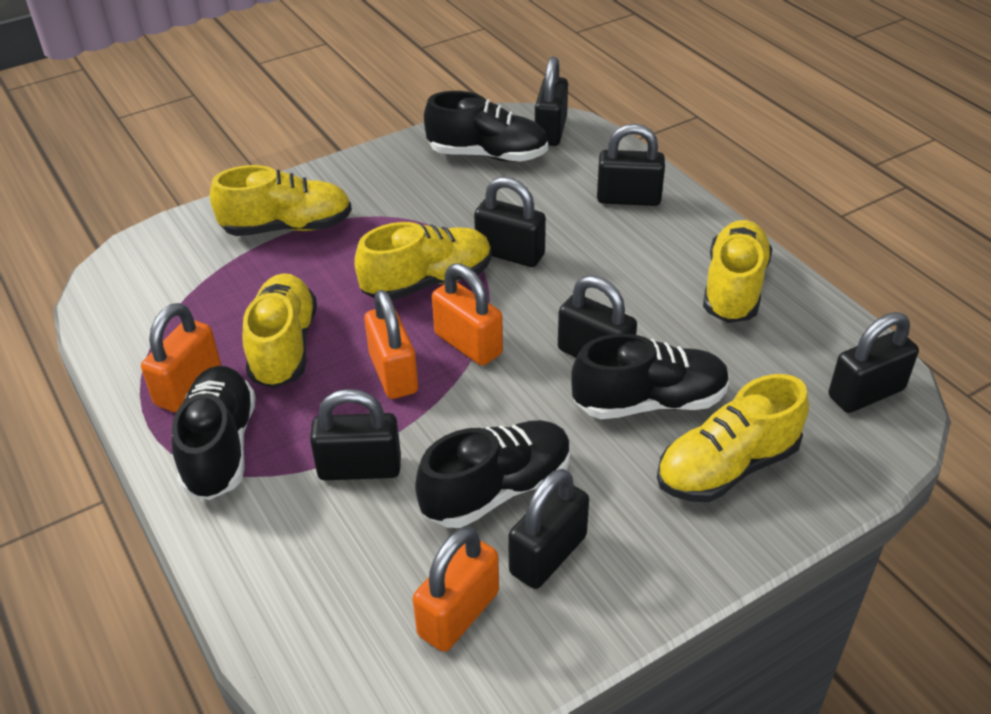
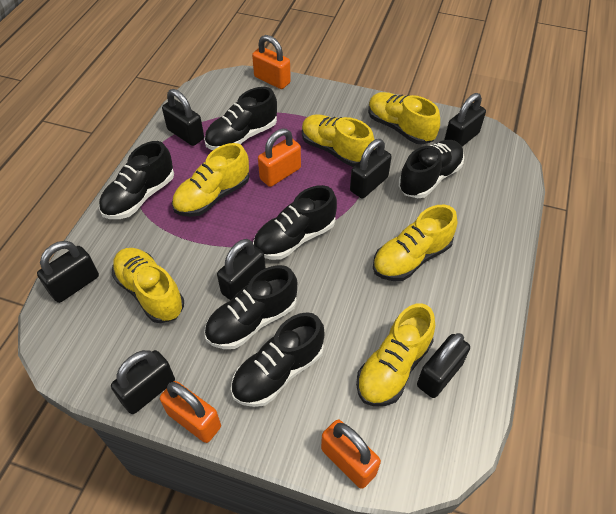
black shoe: 4 -> 6
yellow shoe: 5 -> 6

